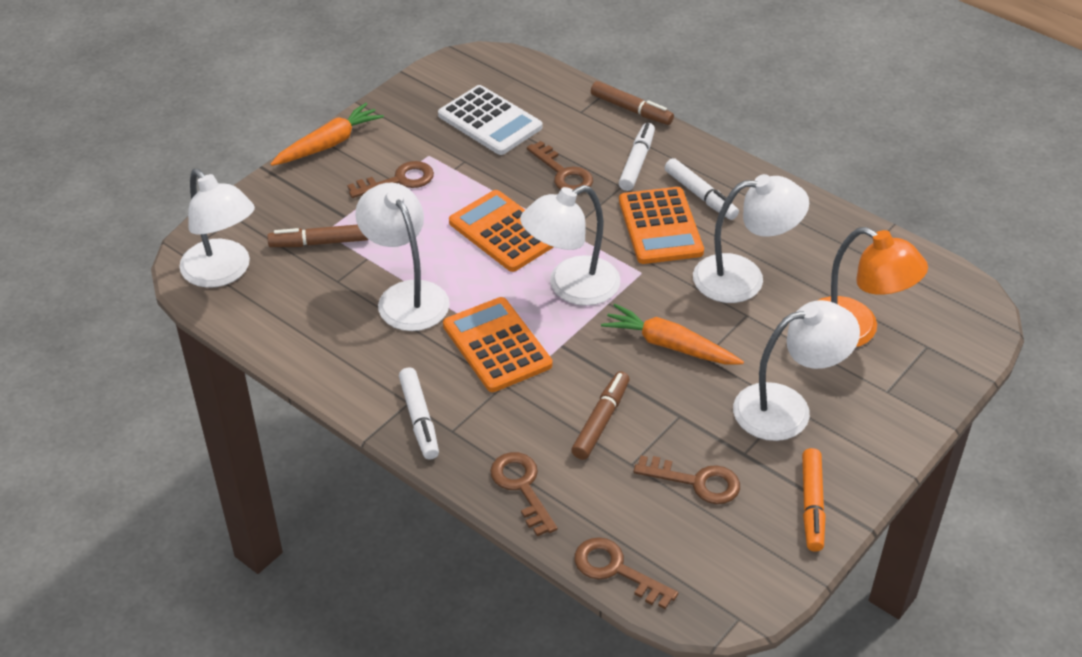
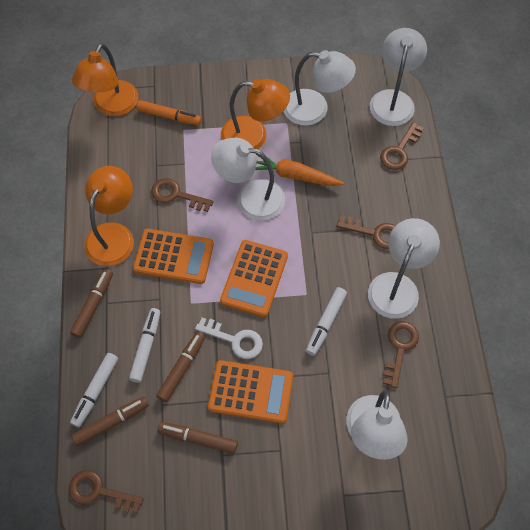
brown marker: 3 -> 4
orange carrot: 2 -> 1
orange lamp: 1 -> 3
white calculator: 1 -> 0
white key: 0 -> 1

